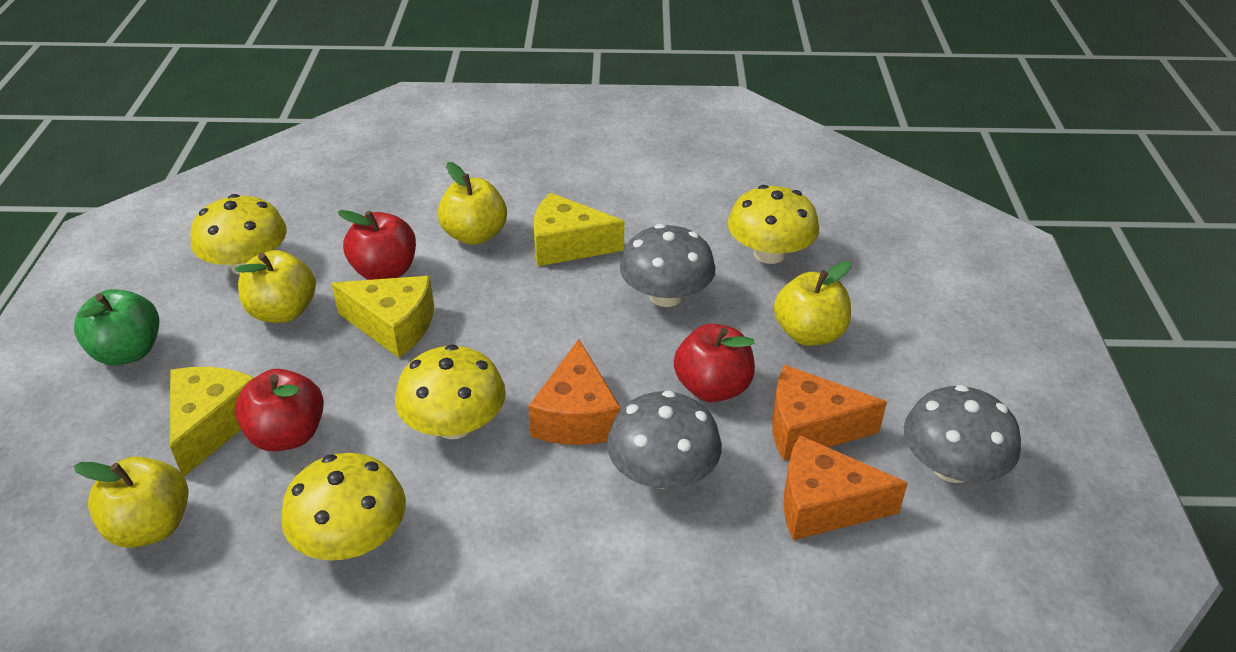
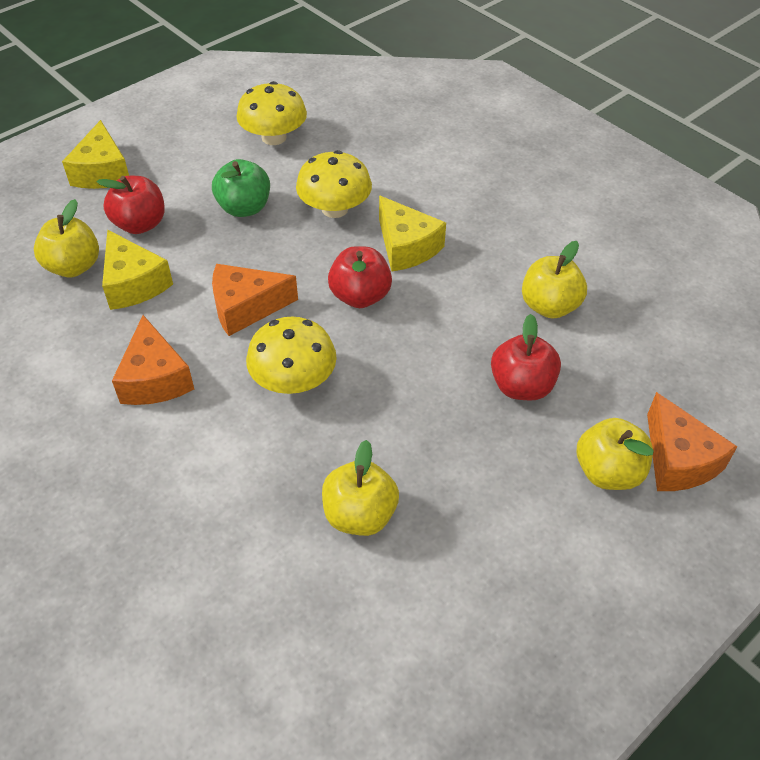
grey mushroom: 3 -> 0
yellow mushroom: 4 -> 3

